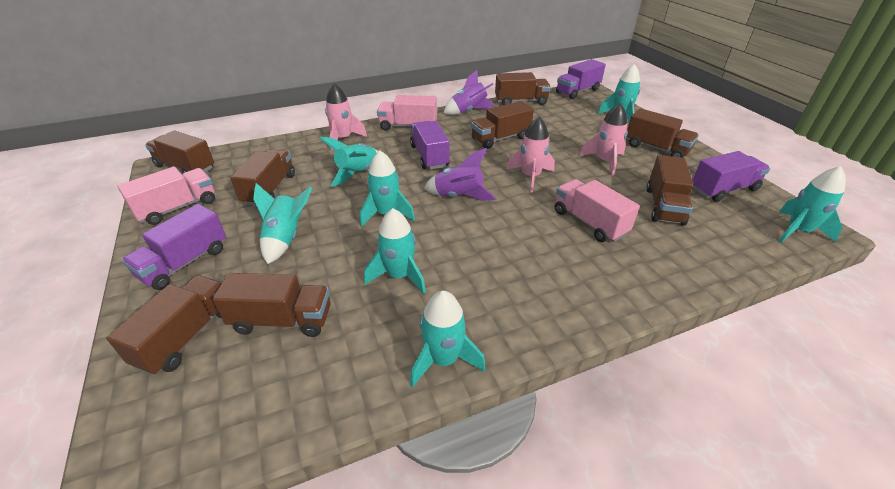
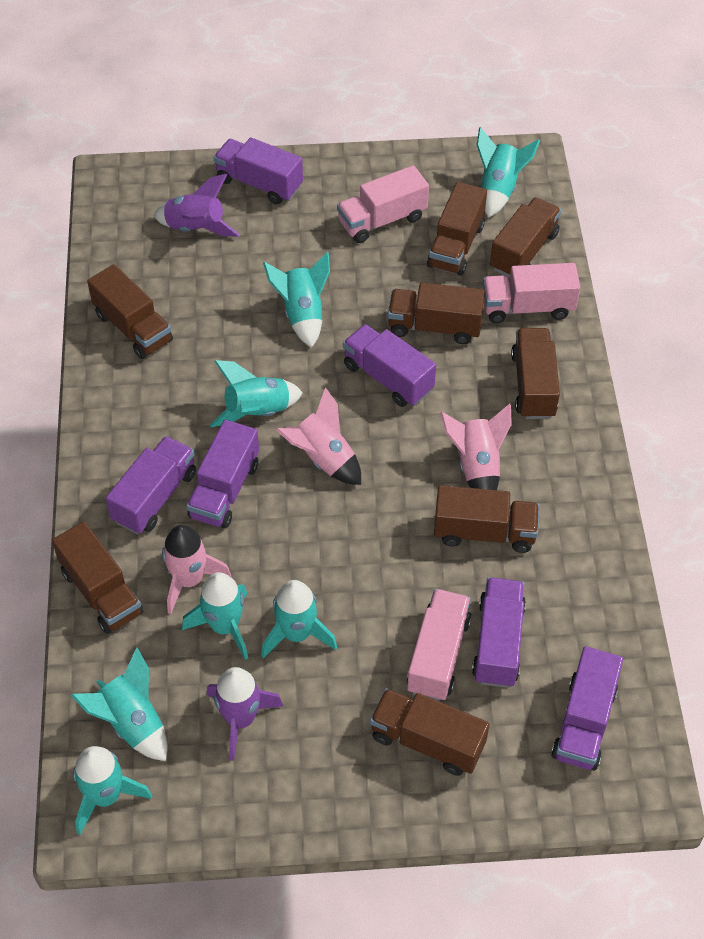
purple truck: 4 -> 6

